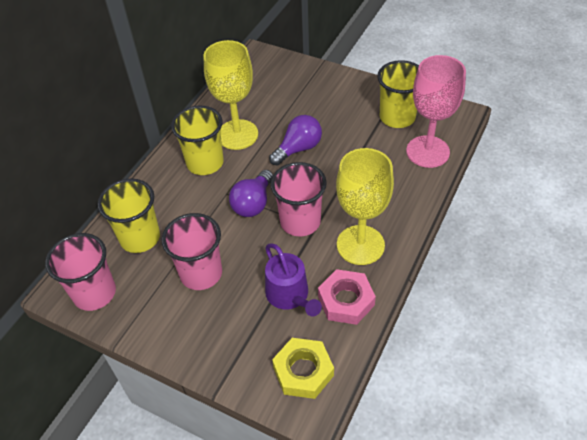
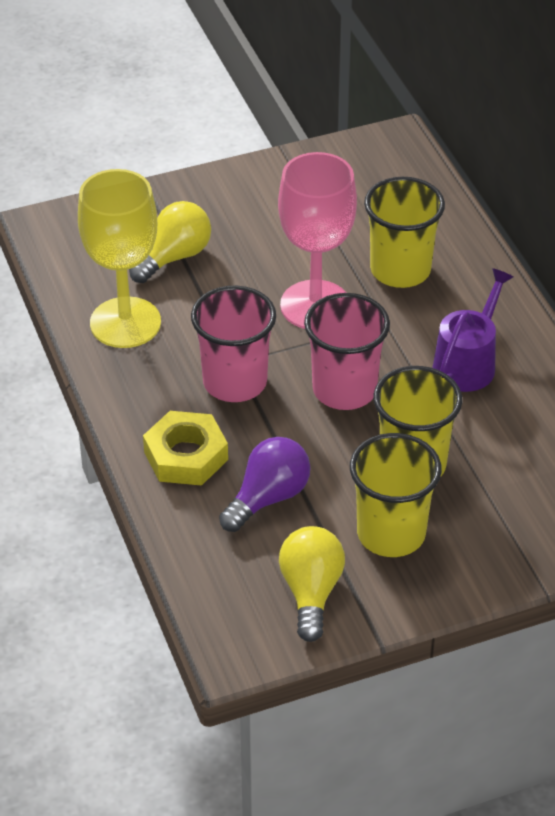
pink cup: 3 -> 2
pink nut: 1 -> 0
purple light bulb: 2 -> 1
yellow goblet: 2 -> 1
yellow light bulb: 0 -> 2

